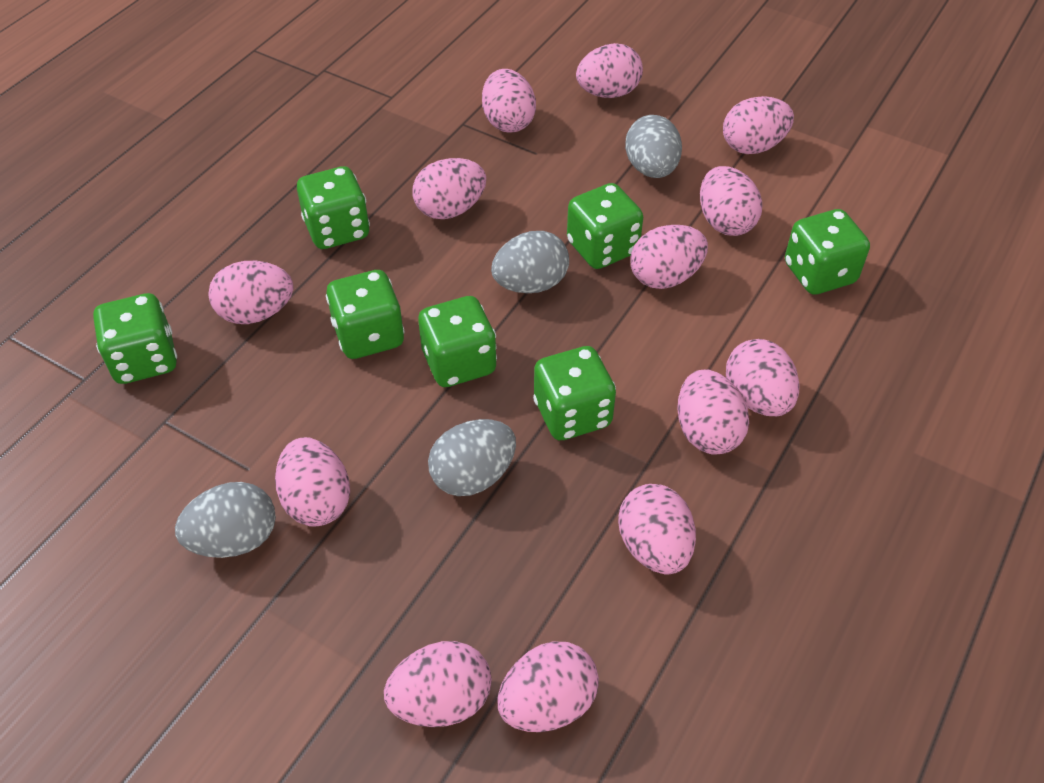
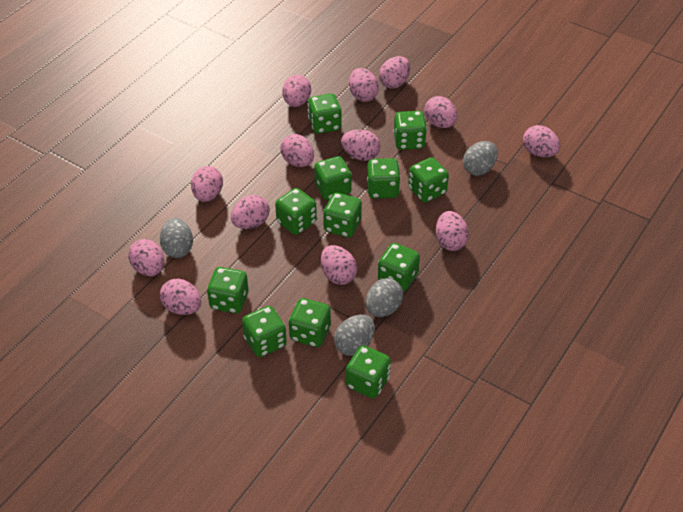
green dice: 7 -> 12

